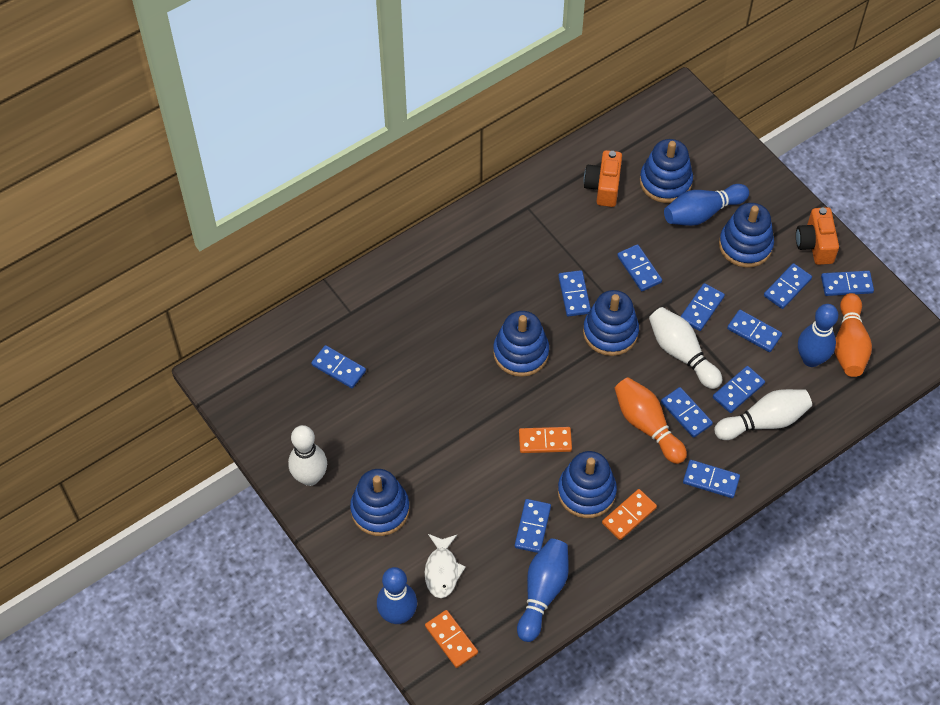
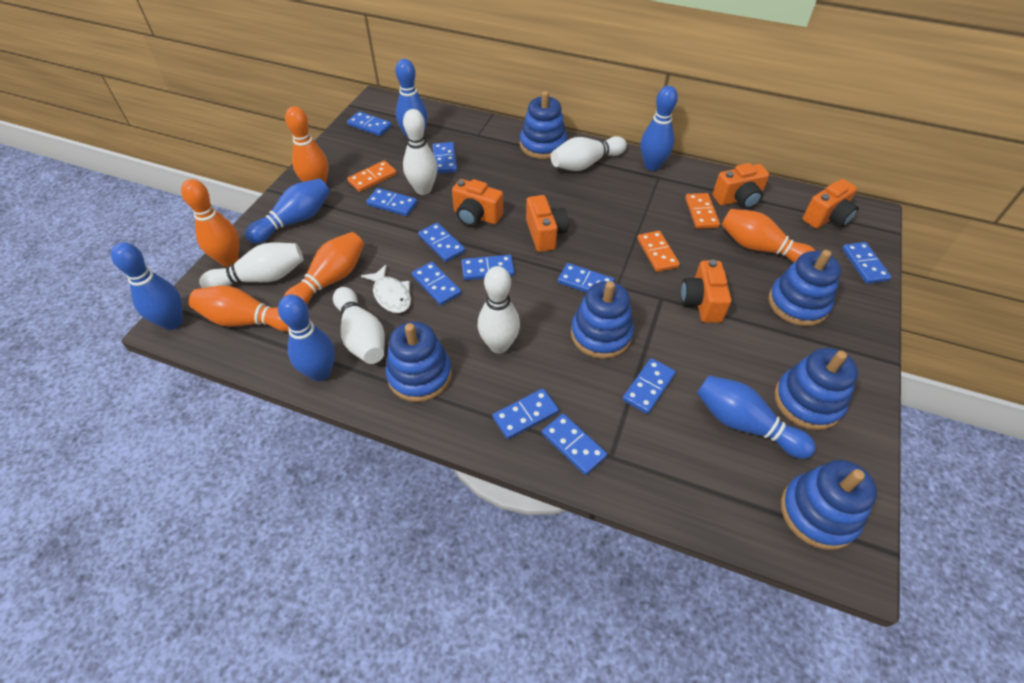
blue bowling pin: 4 -> 6
orange bowling pin: 2 -> 5
orange camera: 2 -> 5
white bowling pin: 3 -> 5

